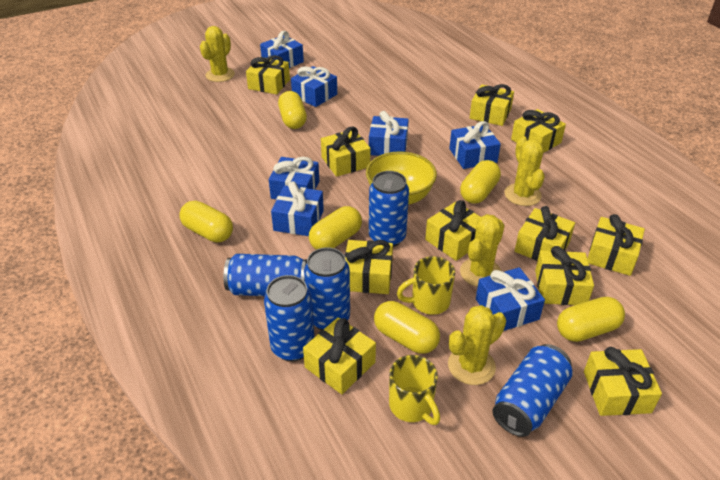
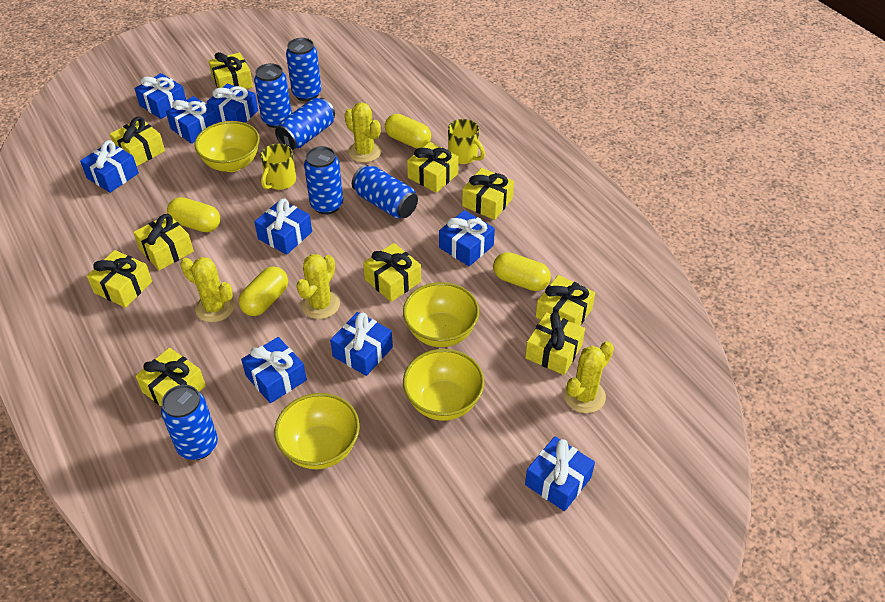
blue can: 5 -> 6
blue gift: 7 -> 9
yellow bowl: 1 -> 4
yellow capsule: 6 -> 4
yellow gift: 11 -> 10

